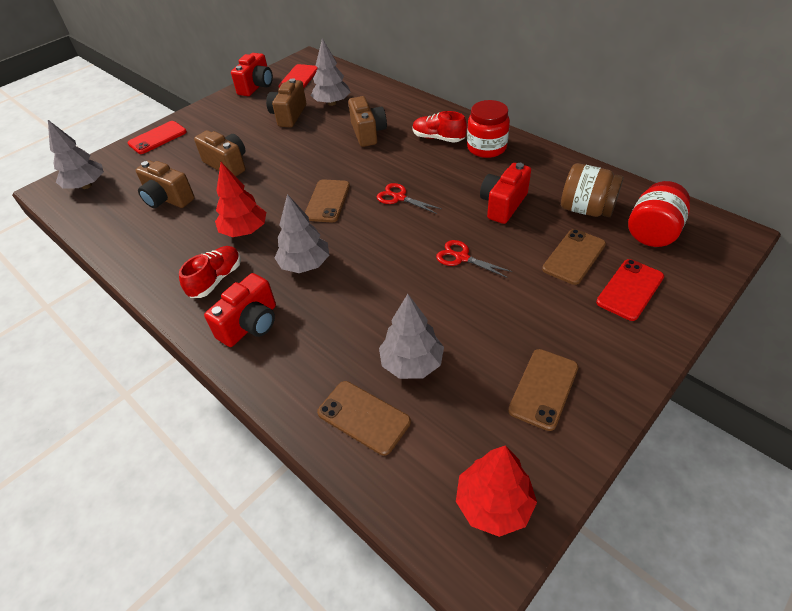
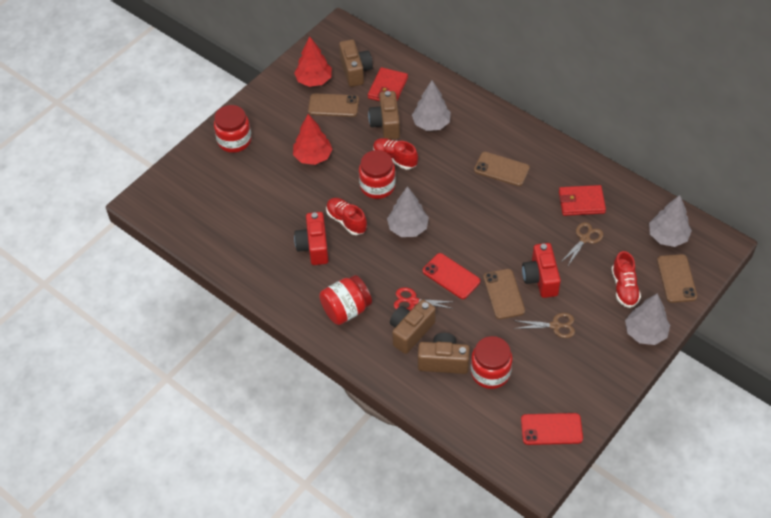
brown jar: 1 -> 0
brown scissors: 0 -> 2
red camera: 3 -> 2
red jar: 2 -> 4
red phone: 3 -> 2
red scissors: 2 -> 1
red shoe: 2 -> 3
red wallet: 0 -> 2

